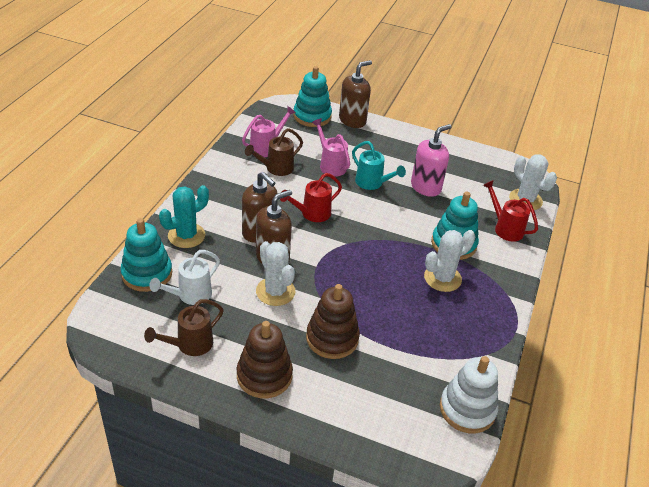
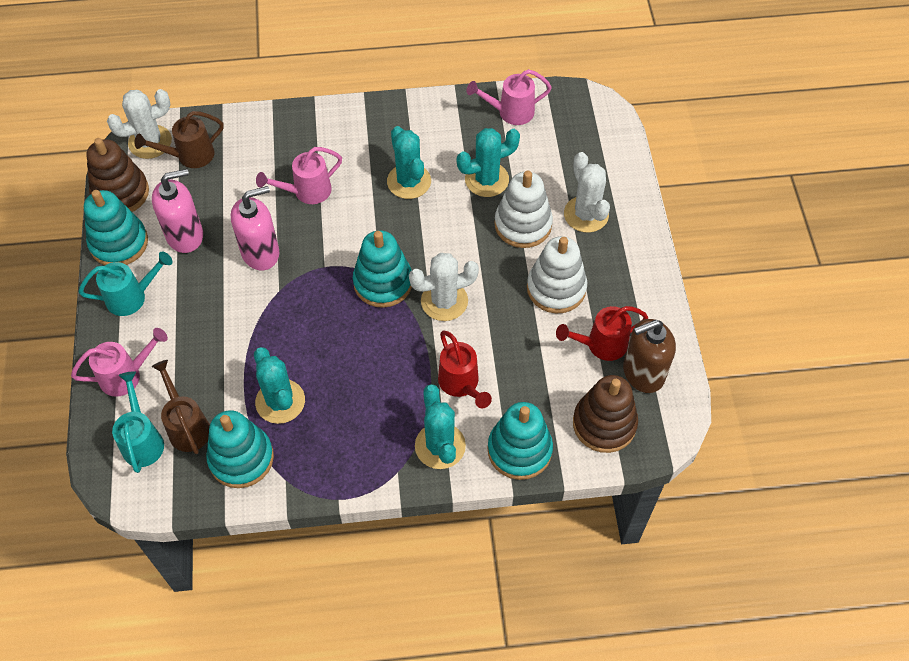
brown soap dispenser: 3 -> 1
pink soap dispenser: 1 -> 2
pink watering can: 2 -> 3
turquoise cactus: 1 -> 4
turquoise stacking toy: 3 -> 4
turquoise watering can: 1 -> 2
white stacking toy: 1 -> 2
white watering can: 1 -> 0

